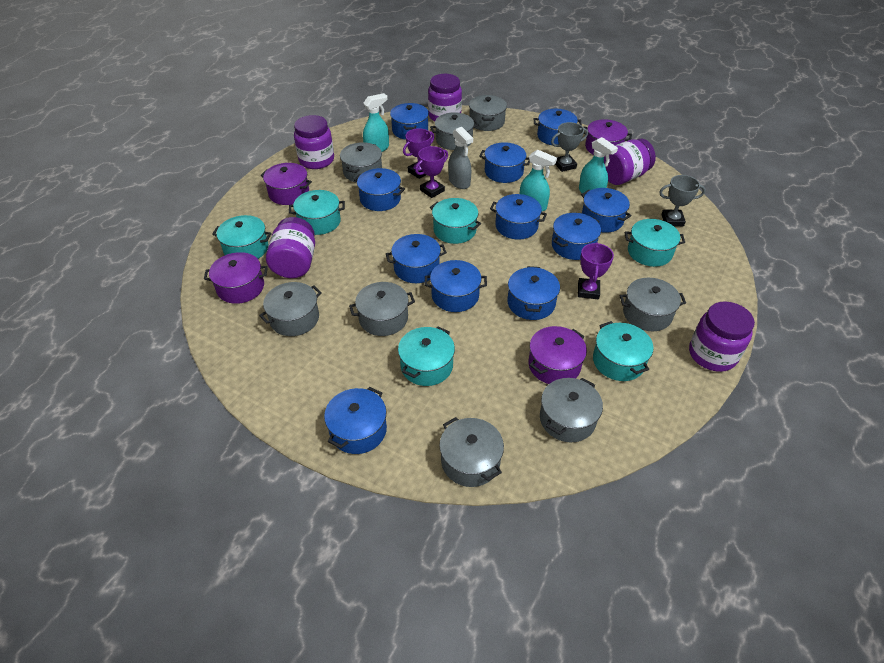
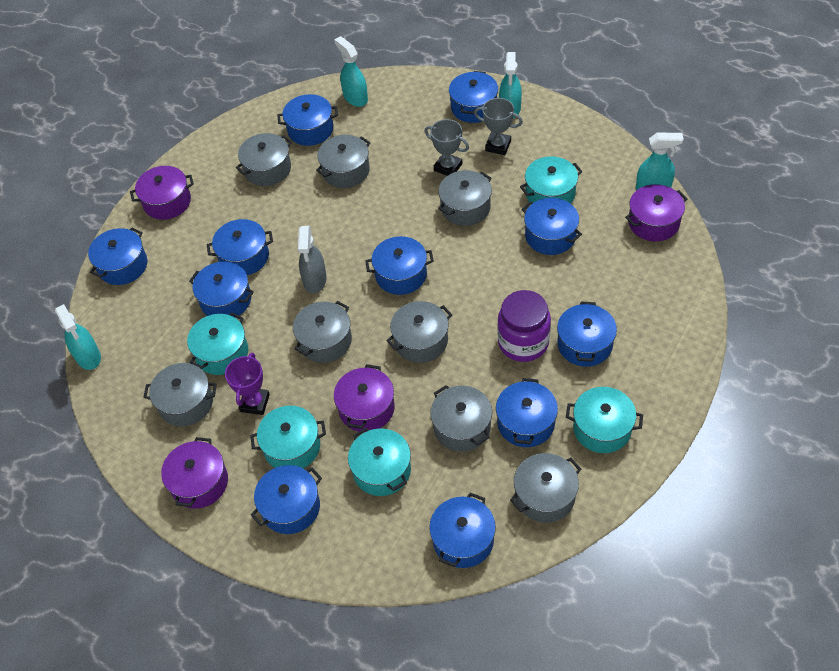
purple jar: 5 -> 1
purple trophy: 3 -> 1
turquoise pot: 6 -> 5
turquoise spray bottle: 3 -> 4

